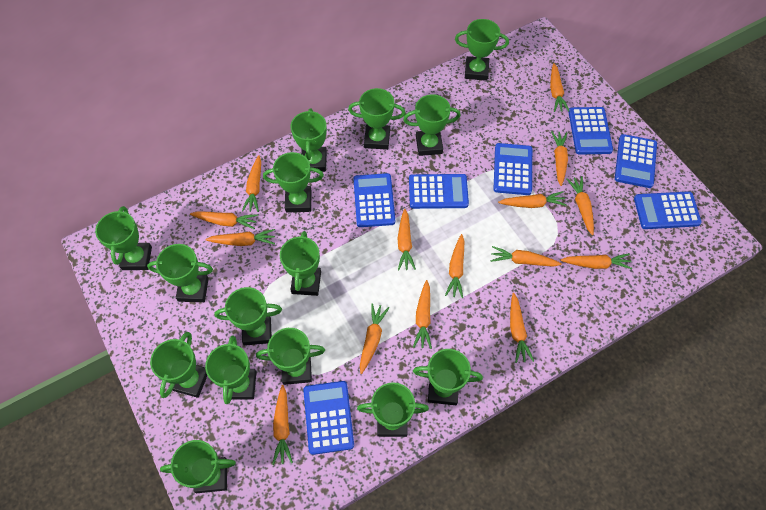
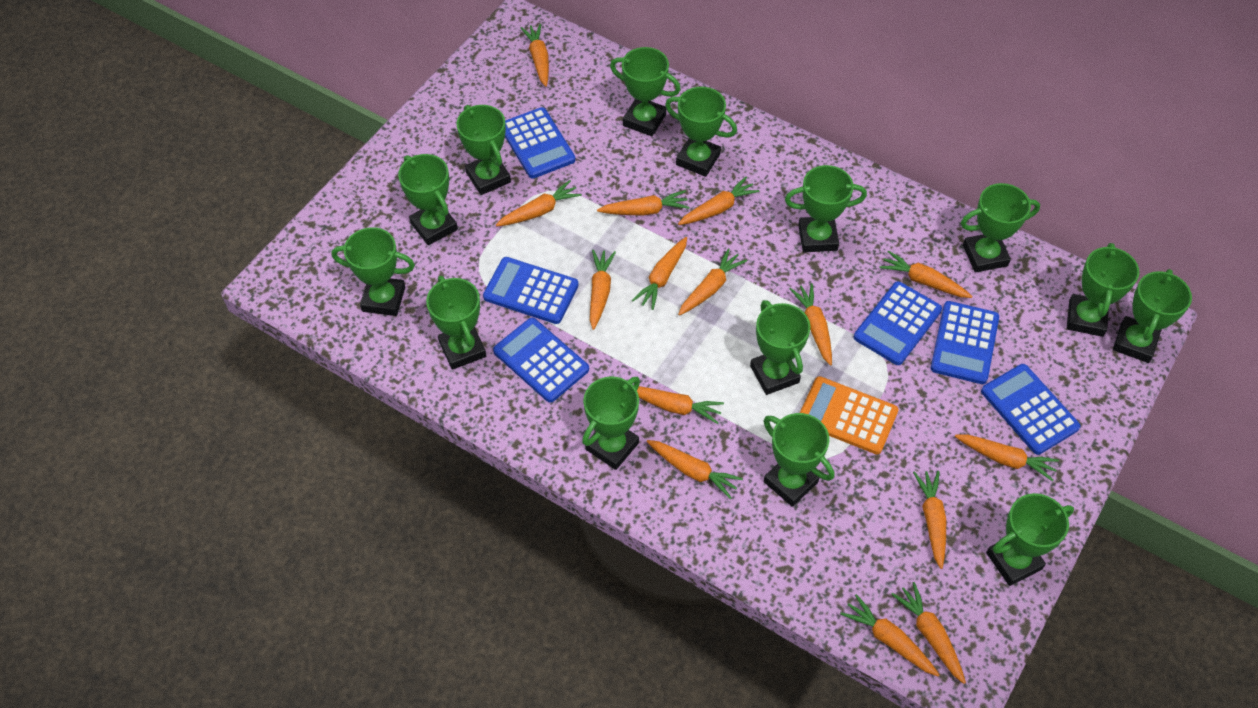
blue calculator: 7 -> 6
green trophy: 15 -> 14
orange calculator: 0 -> 1

